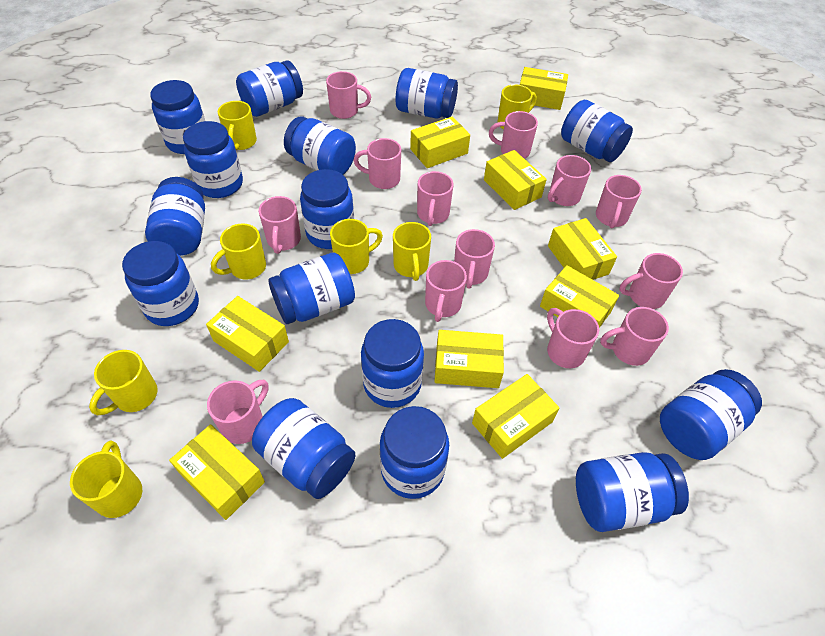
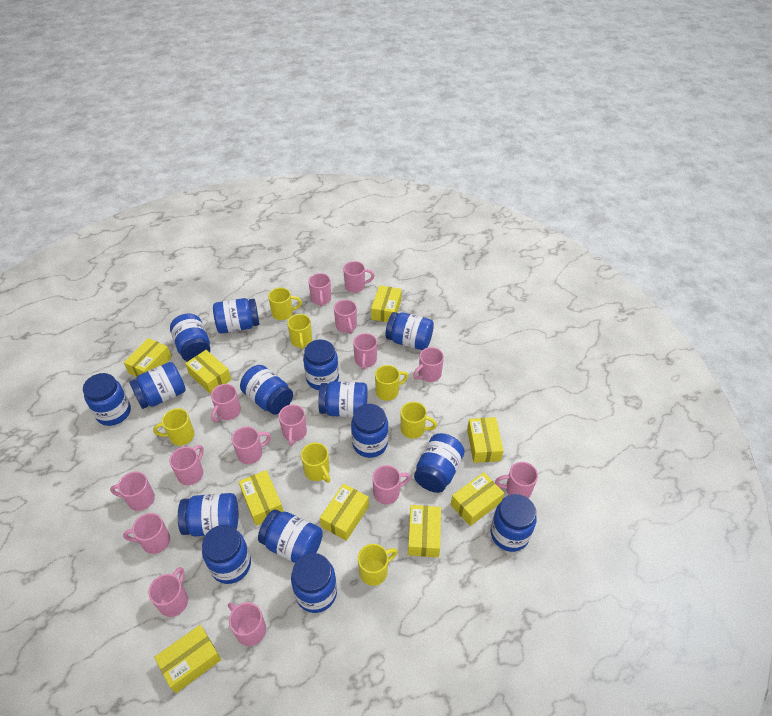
pink mug: 13 -> 15

